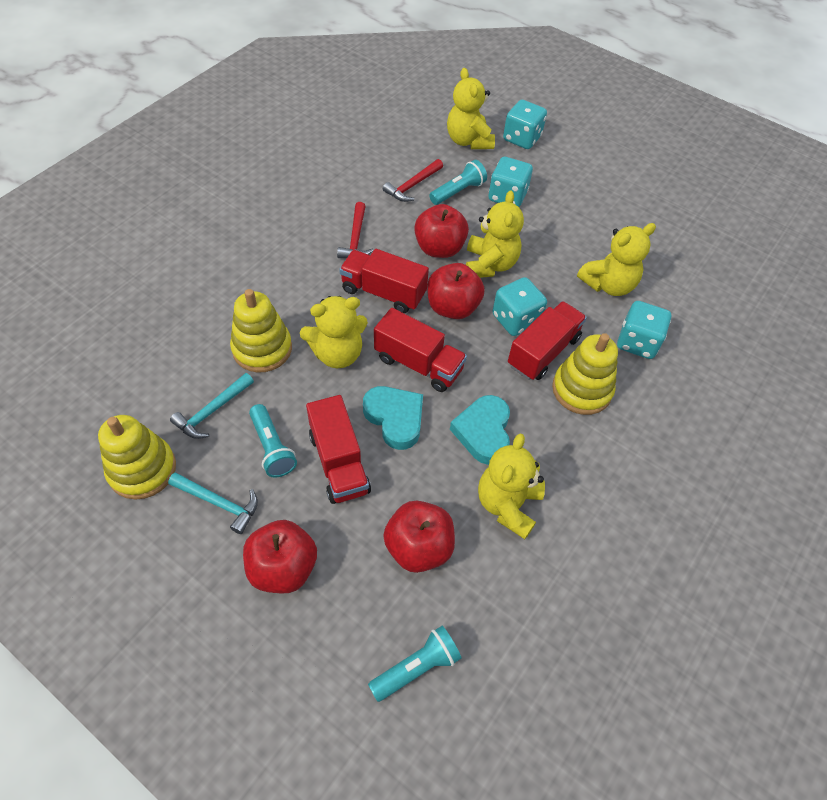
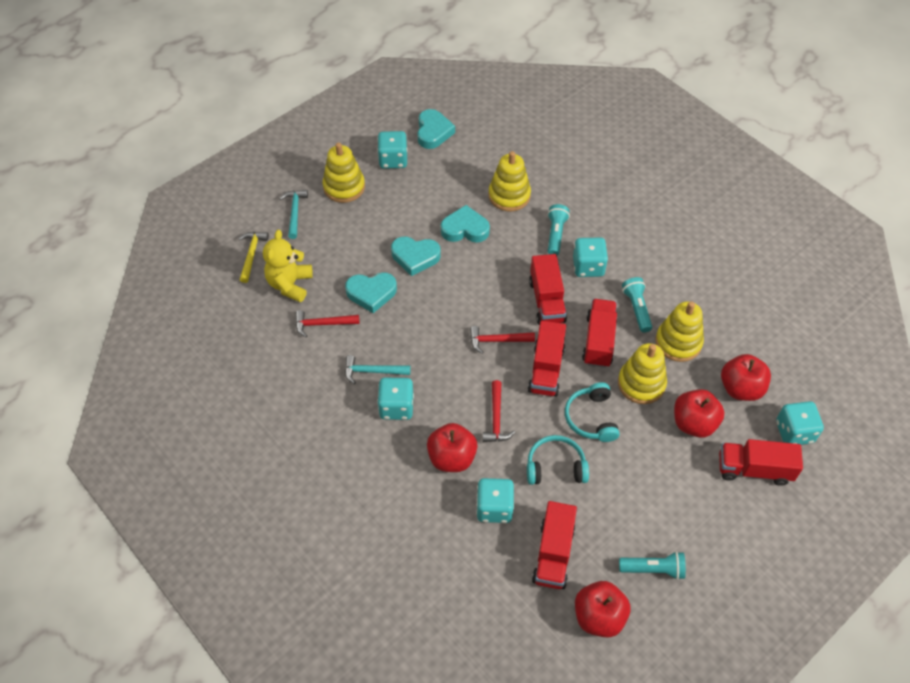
red hammer: 2 -> 3
red truck: 4 -> 5
turquoise dice: 4 -> 5
turquoise headphones: 0 -> 2
turquoise heart: 2 -> 4
yellow hammer: 0 -> 1
yellow stacking toy: 3 -> 4
yellow teddy bear: 5 -> 1

